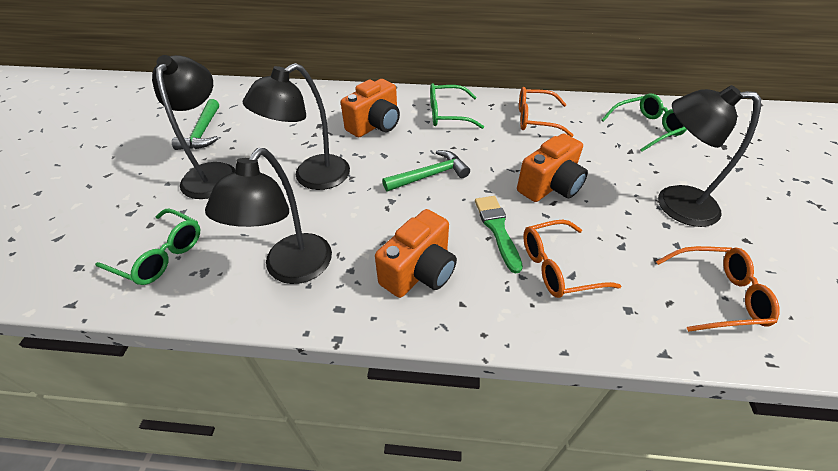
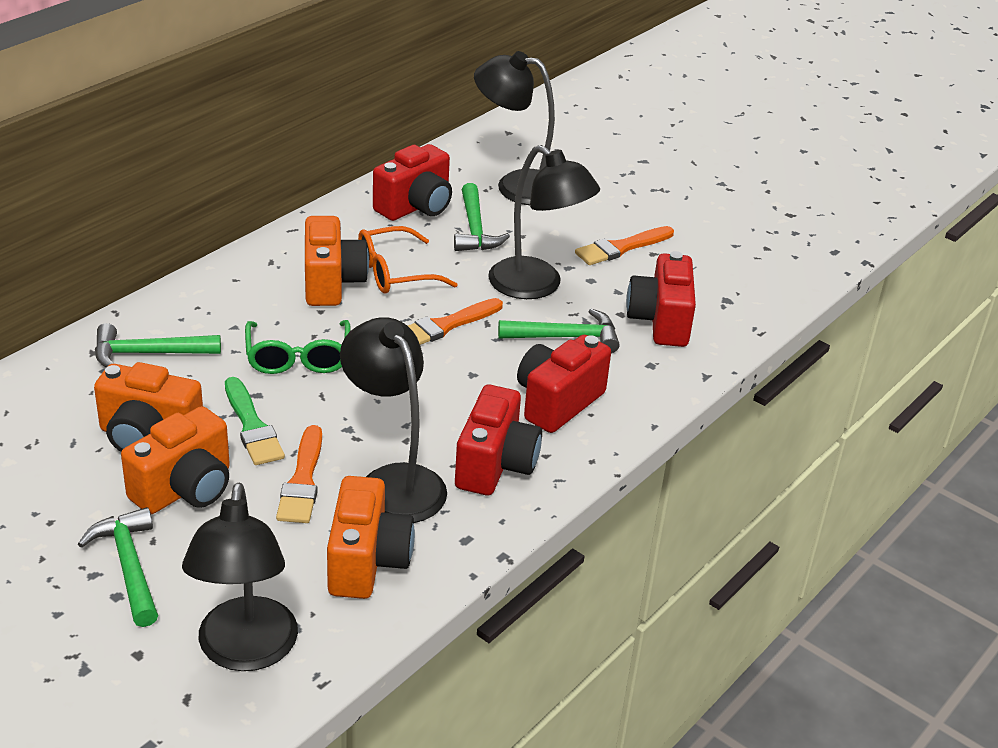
green glasses: 3 -> 1
green hammer: 2 -> 4
orange brush: 0 -> 3
orange camera: 3 -> 4
orange glasses: 3 -> 1
red camera: 0 -> 4

